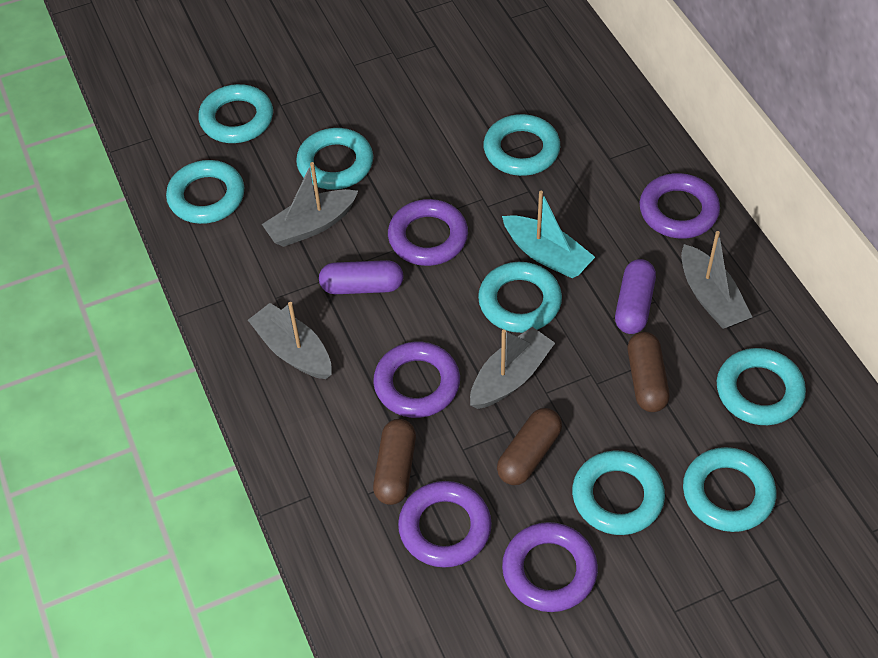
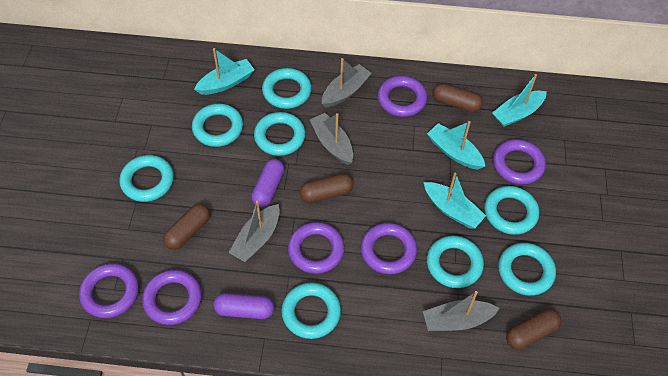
brown capsule: 3 -> 4
purple ring: 5 -> 6
turquoise boat: 1 -> 4

